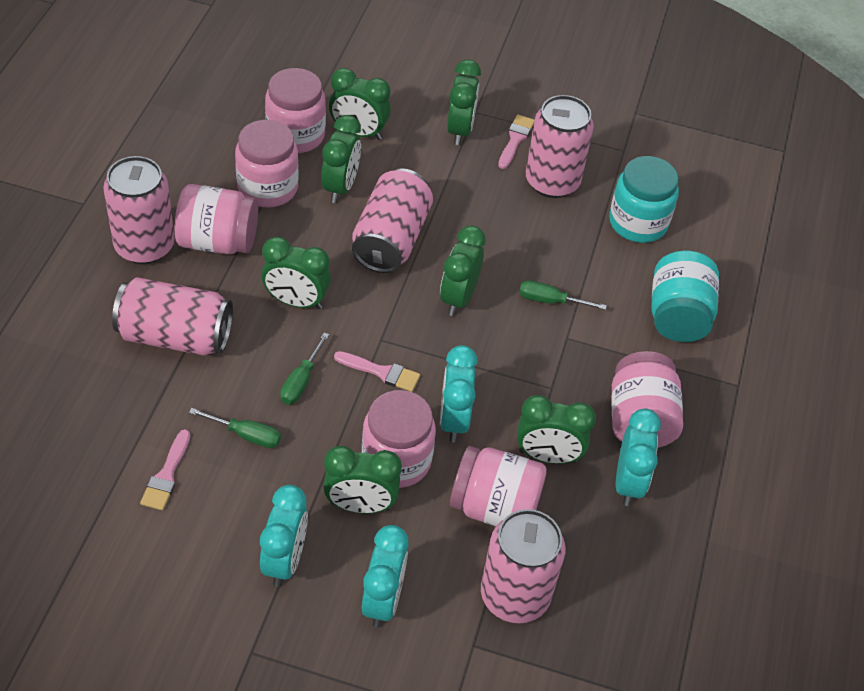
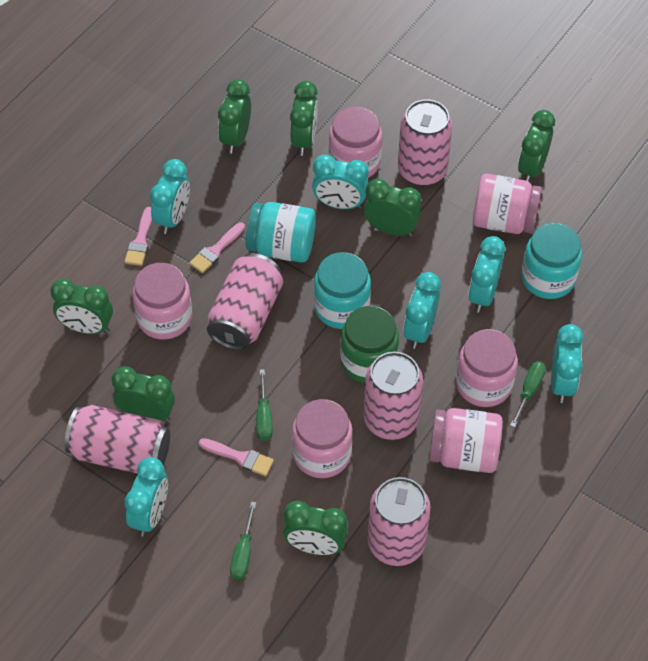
green jar: 0 -> 1
turquoise clock: 4 -> 6
turquoise jar: 2 -> 3

